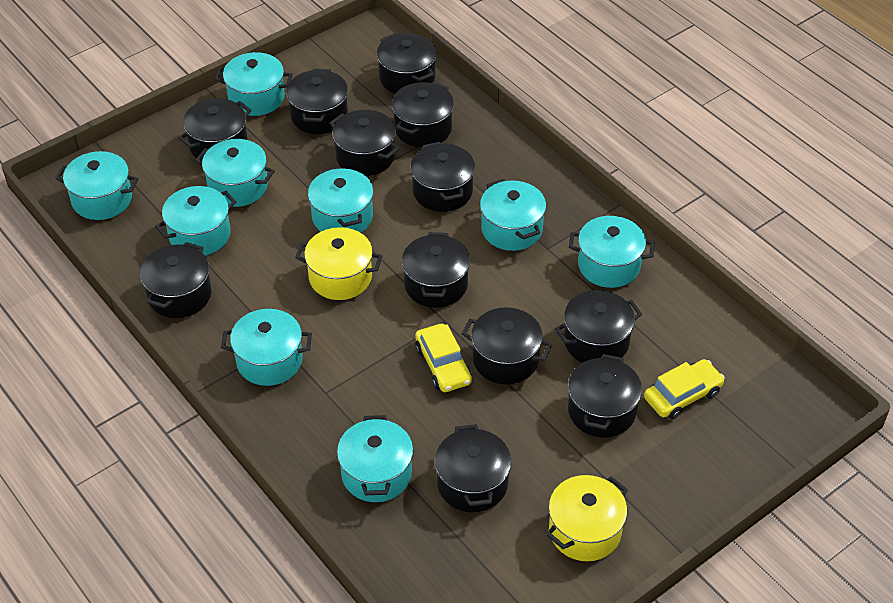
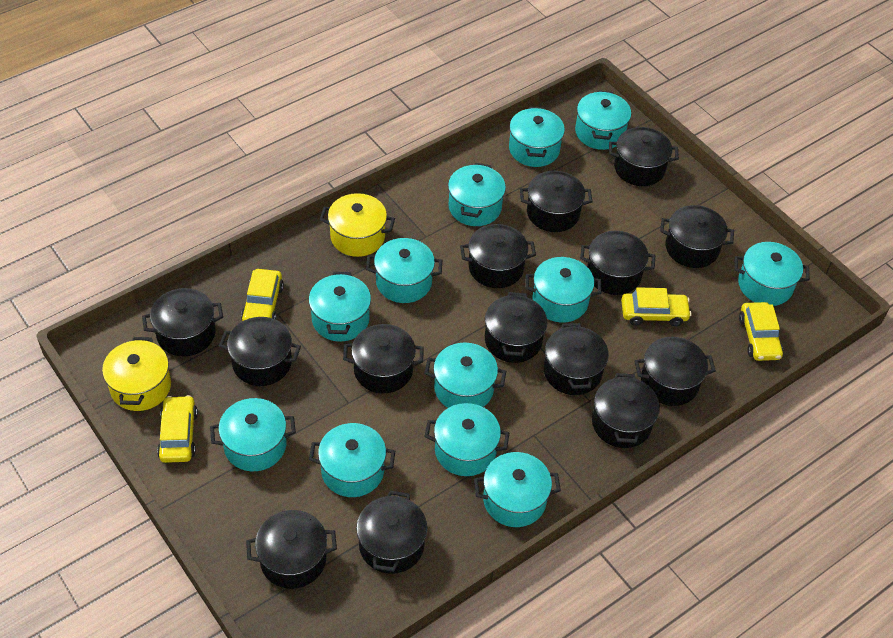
black pot: 12 -> 14
turquoise pot: 9 -> 12
yellow car: 2 -> 4

